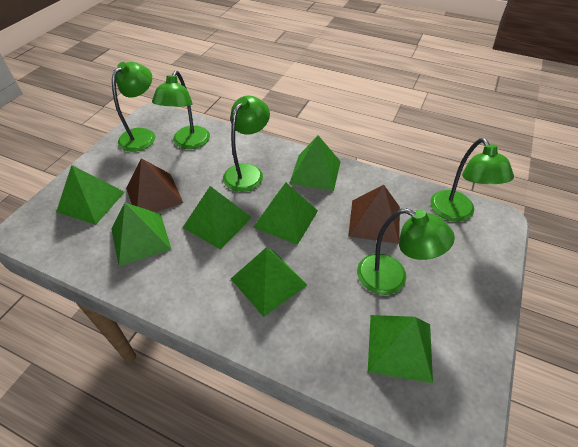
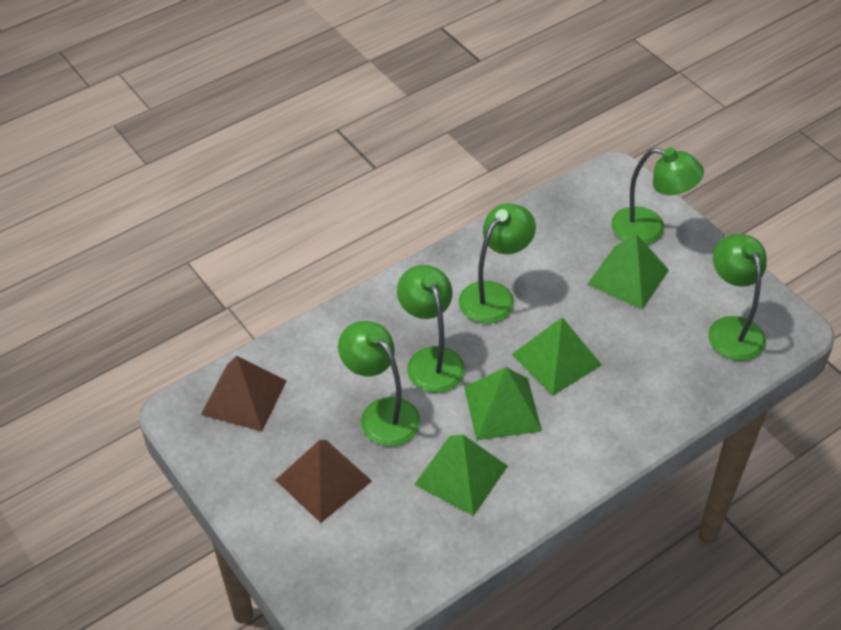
green pyramid: 7 -> 4

